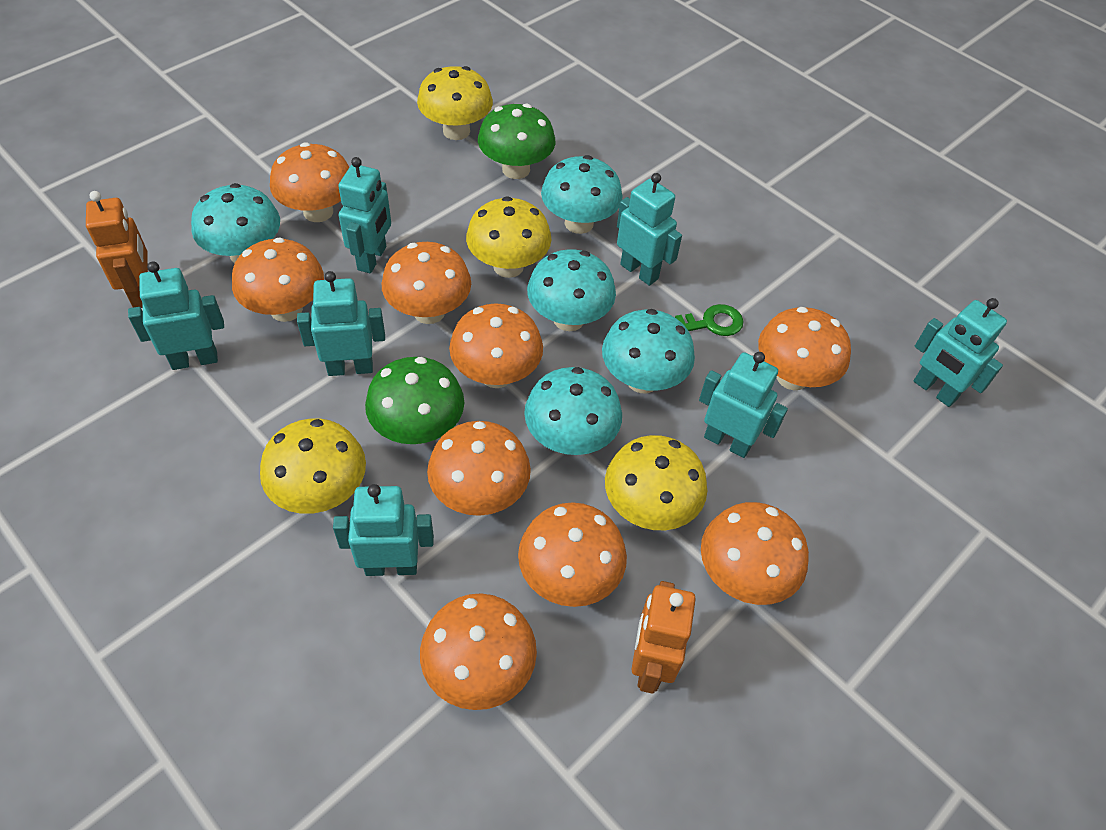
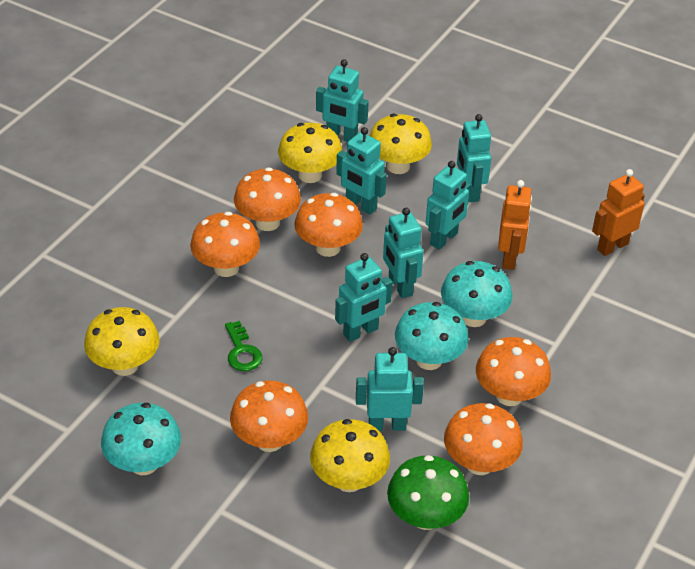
green mushroom: 2 -> 1
orange mushroom: 9 -> 6
turquoise mushroom: 5 -> 3

